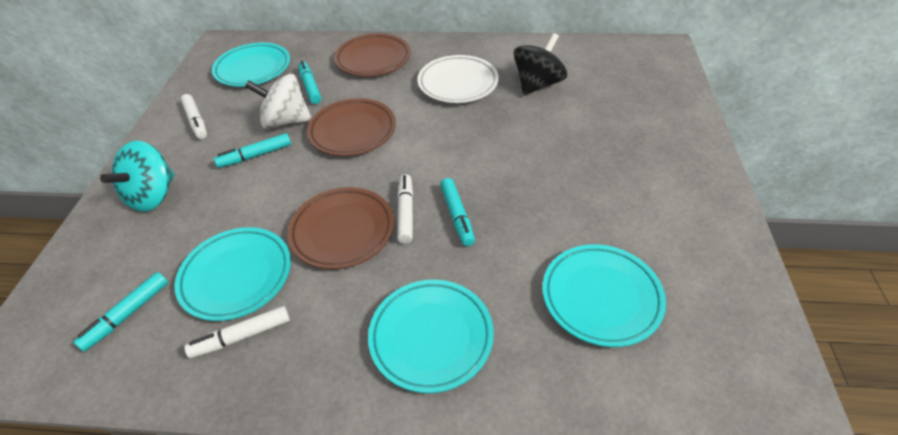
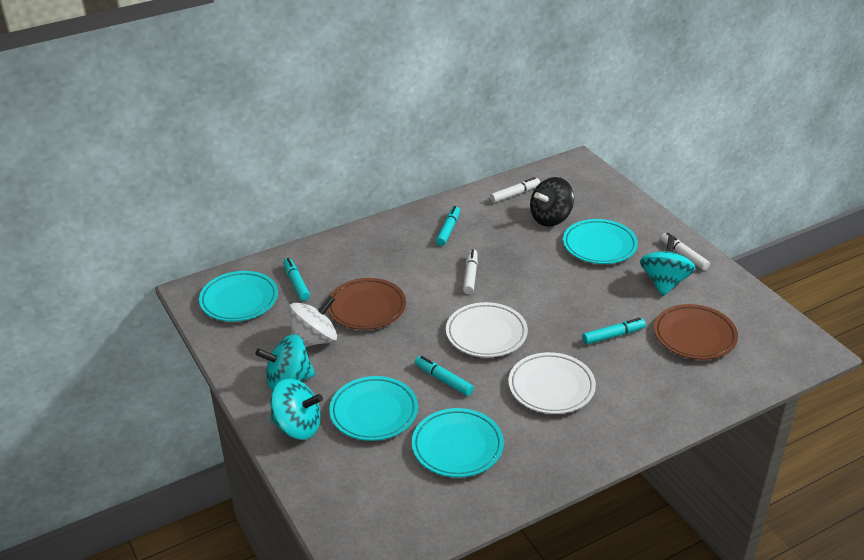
brown plate: 3 -> 2
turquoise spinning top: 1 -> 3
white plate: 1 -> 2

